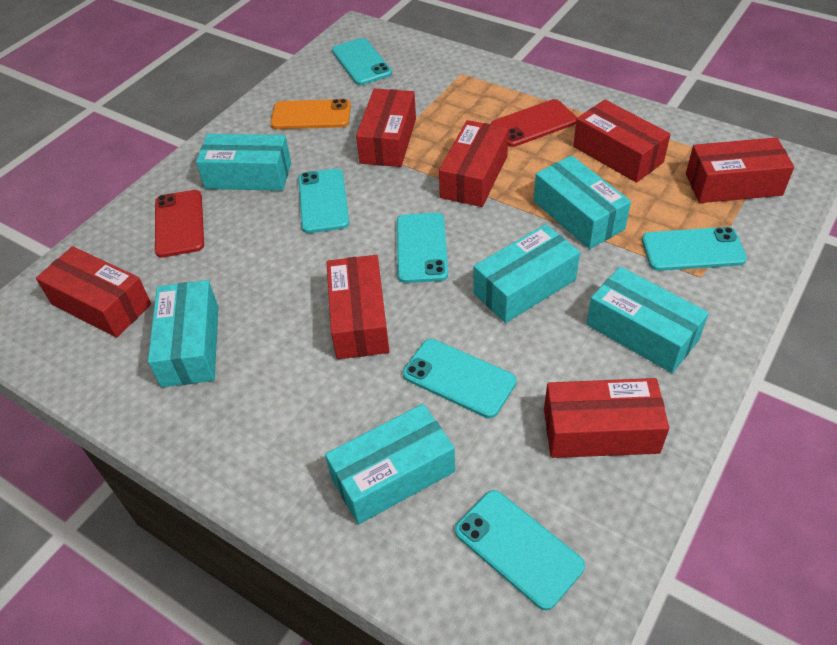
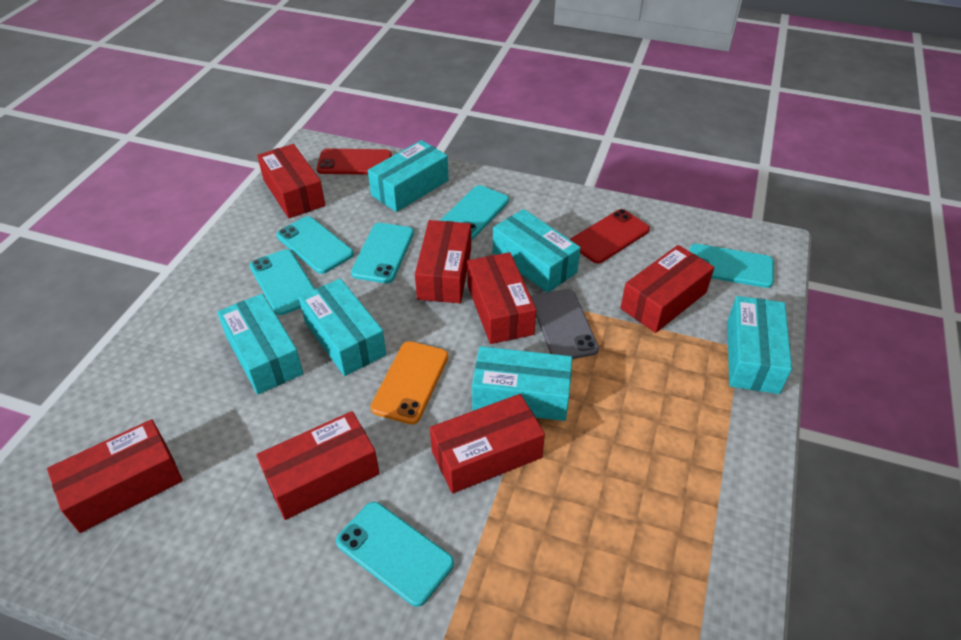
grey phone: 0 -> 1

